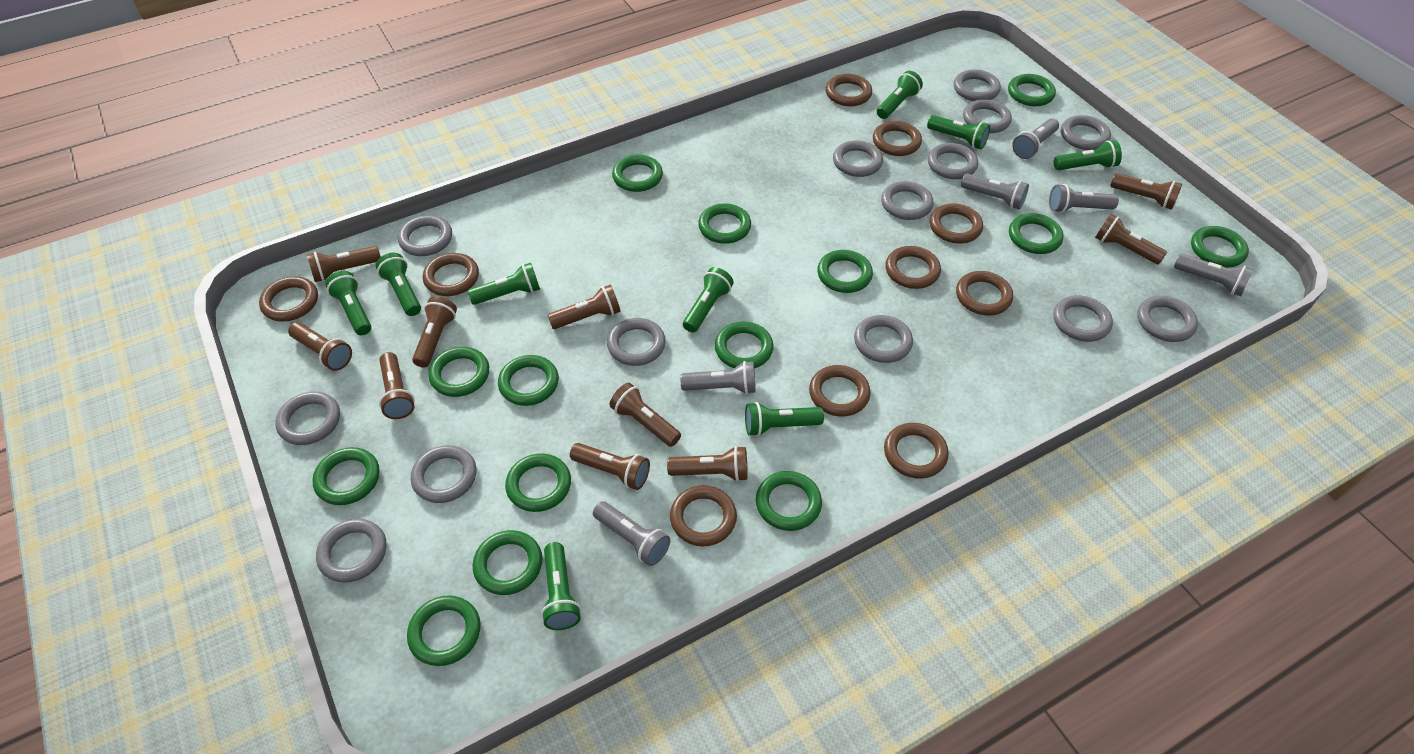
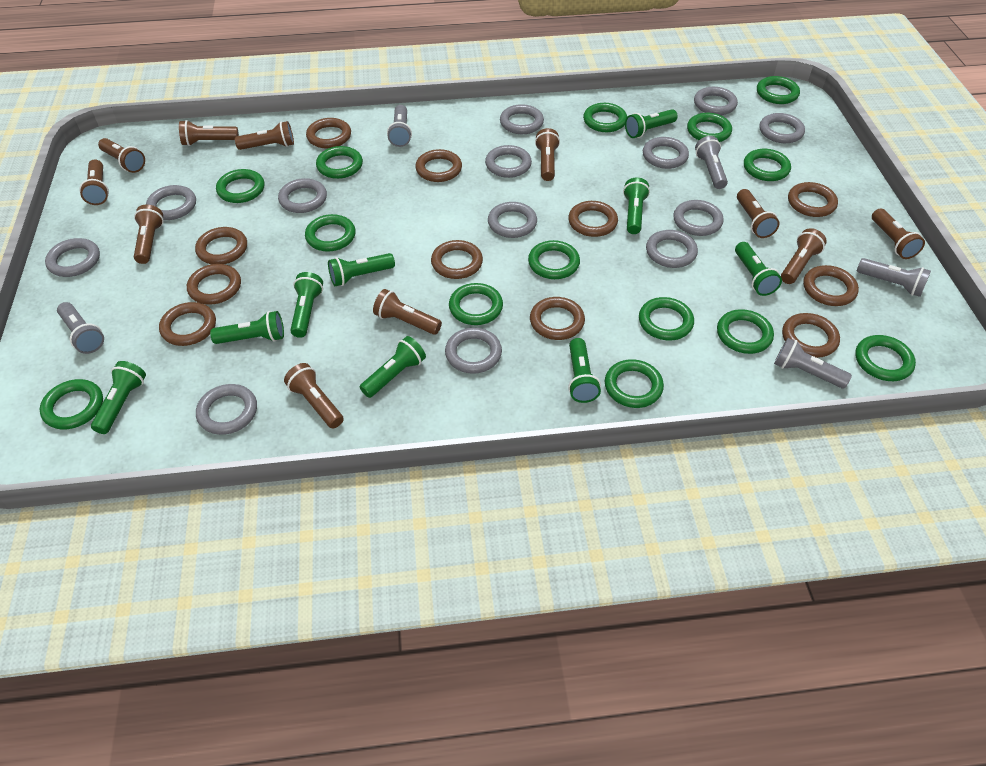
brown flashlight: 10 -> 11
brown ring: 10 -> 11
grey flashlight: 6 -> 5
grey ring: 14 -> 13

